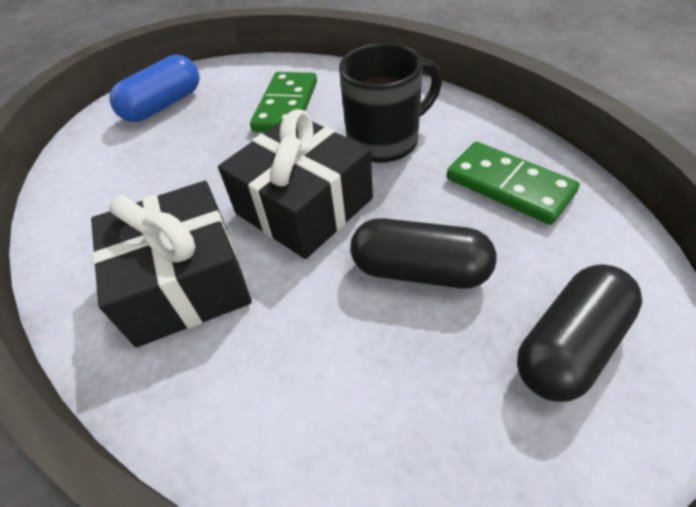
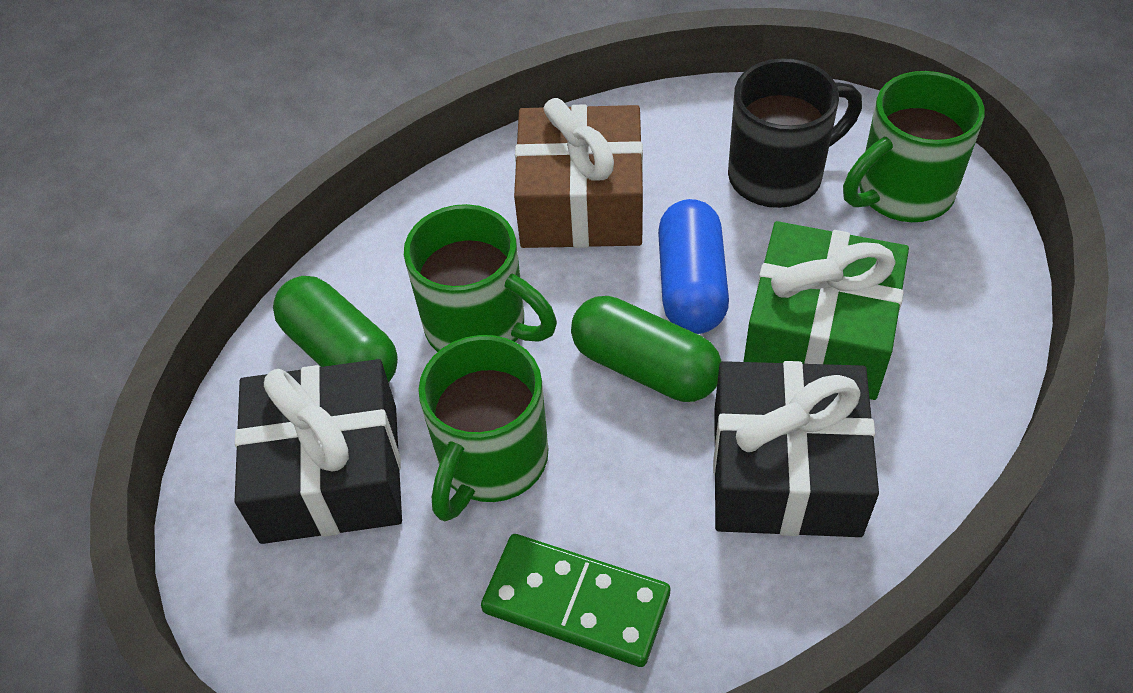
black capsule: 2 -> 0
brown gift: 0 -> 1
green capsule: 0 -> 2
green domino: 2 -> 1
green gift: 0 -> 1
green mug: 0 -> 3

